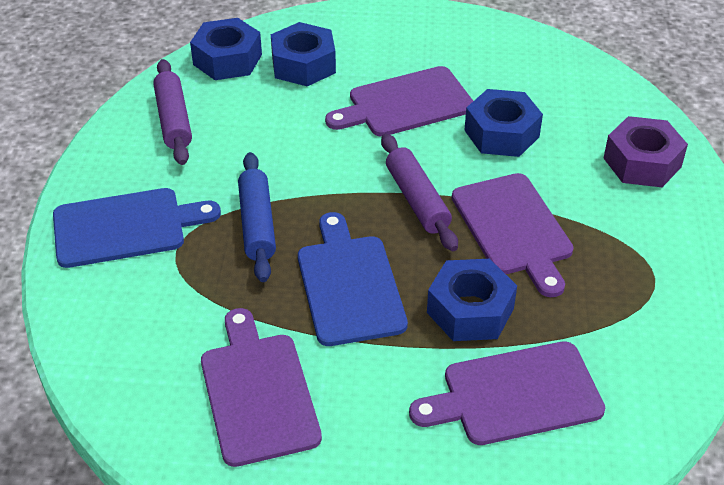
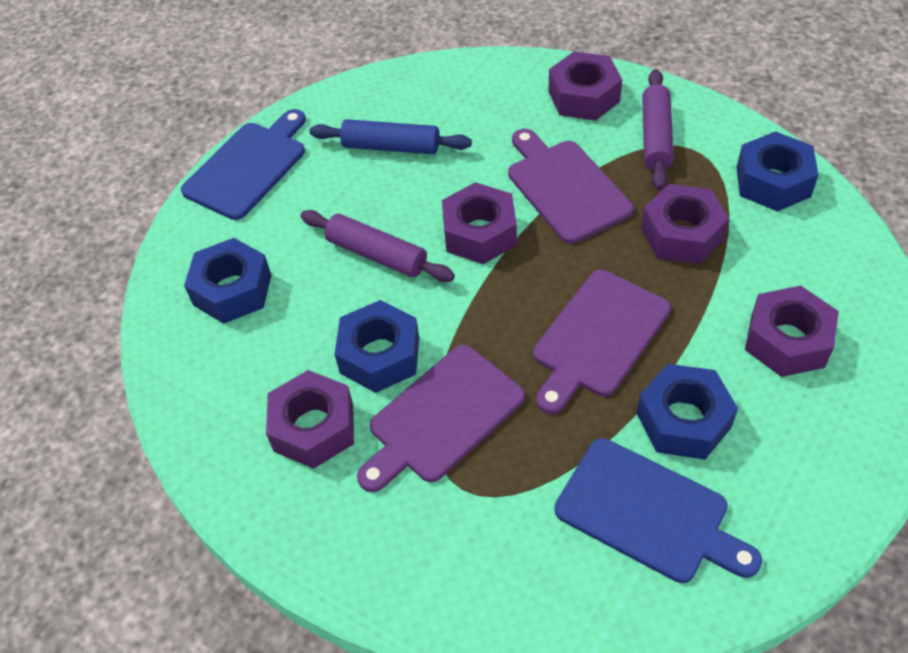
purple cutting board: 4 -> 3
purple nut: 1 -> 5

